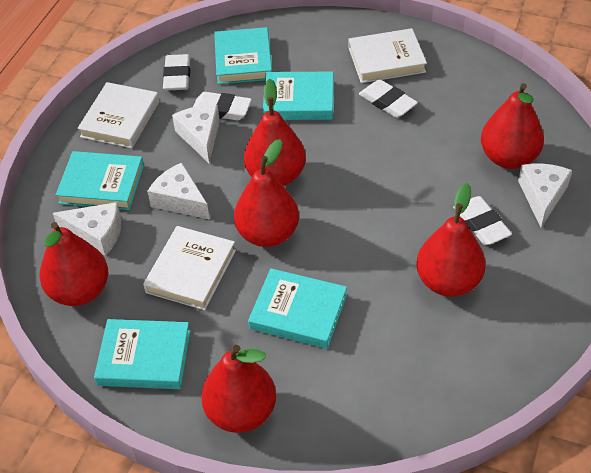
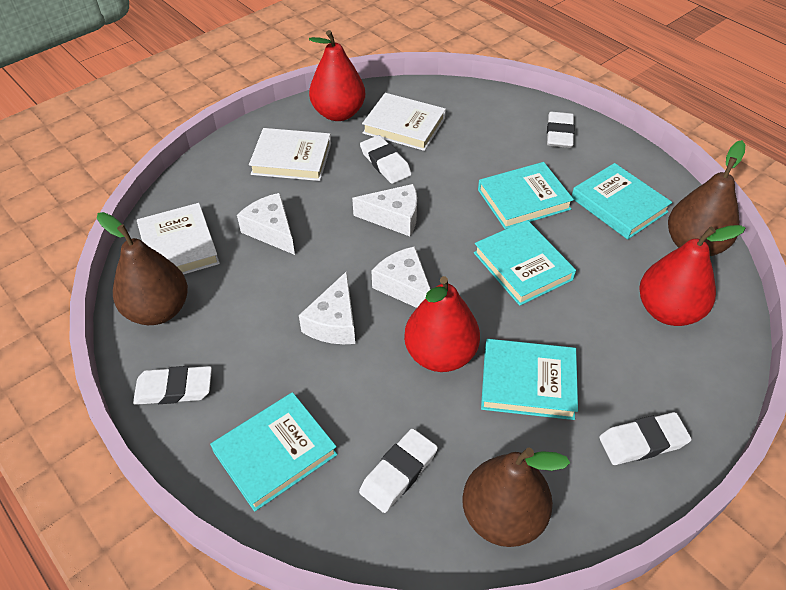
brown pear: 0 -> 3
red pear: 6 -> 3
white eraser: 4 -> 5

